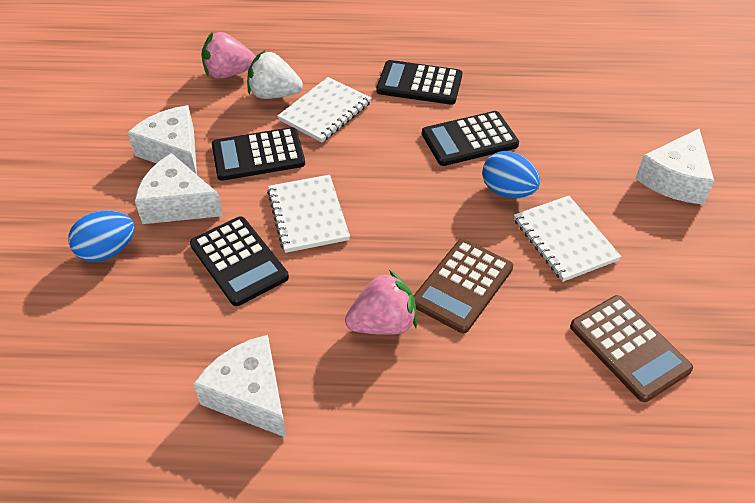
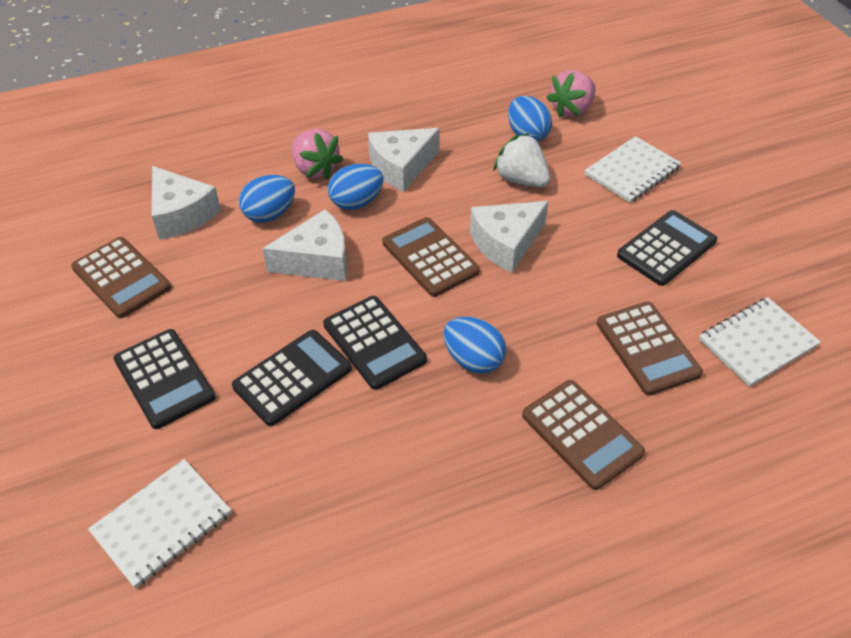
blue egg: 2 -> 4
brown calculator: 2 -> 4

